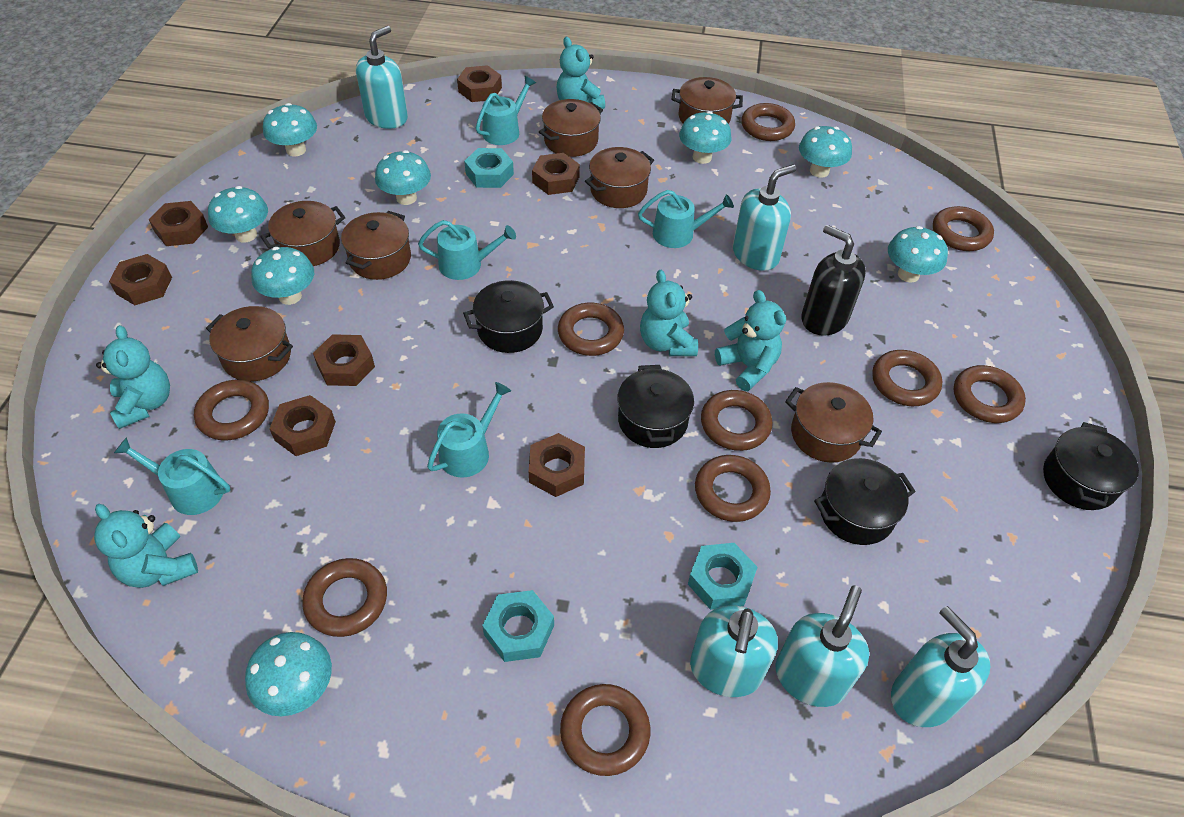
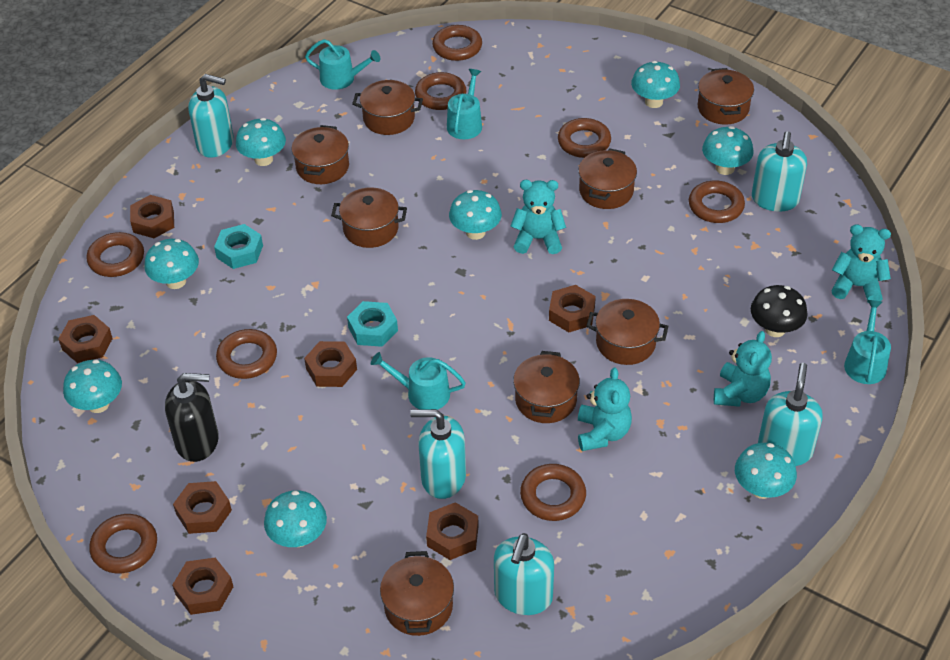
black mushroom: 0 -> 1
black pot: 4 -> 0
brown pot: 7 -> 8
brown ring: 10 -> 8
turquoise nut: 3 -> 2
turquoise teddy bear: 5 -> 4
turquoise watering can: 5 -> 4

